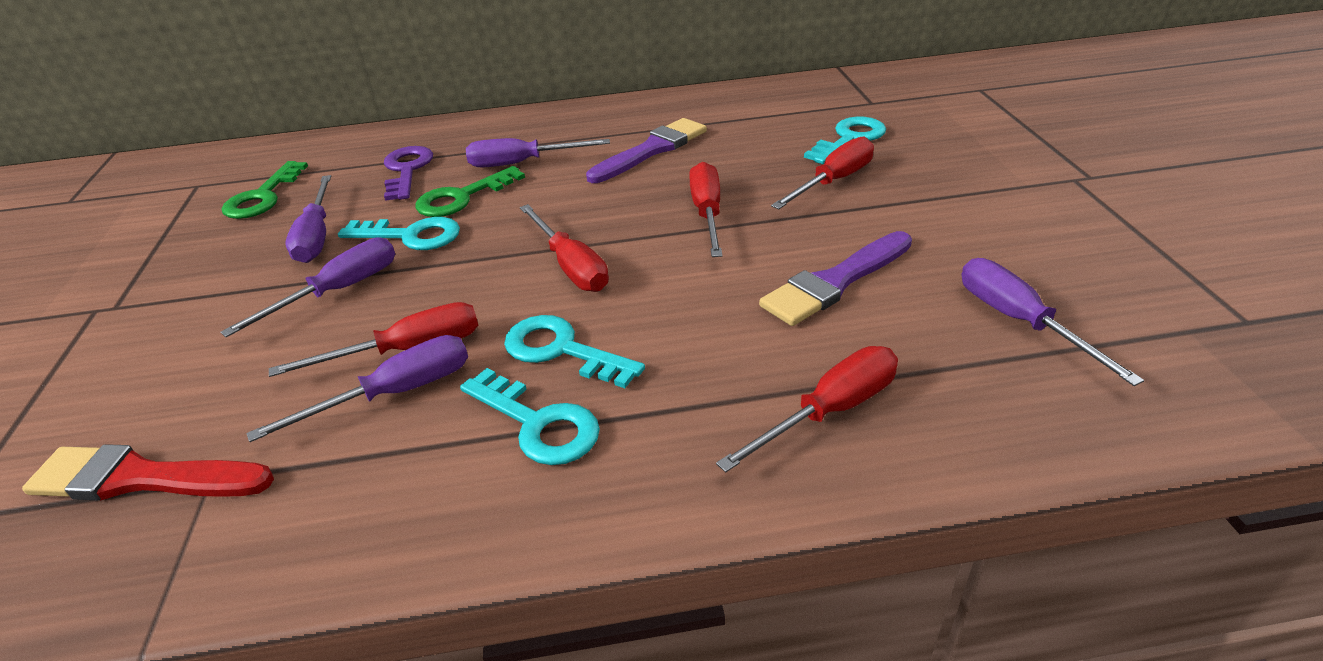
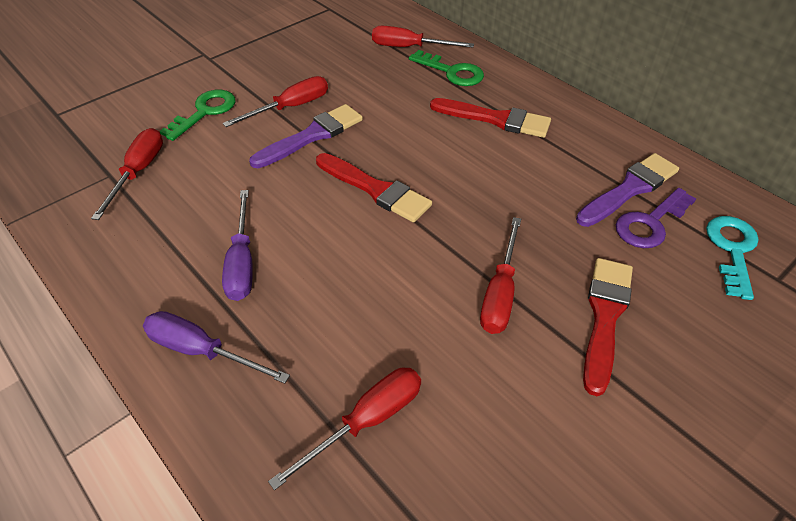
purple screwdriver: 5 -> 2
red brush: 1 -> 3
turquoise key: 4 -> 1

